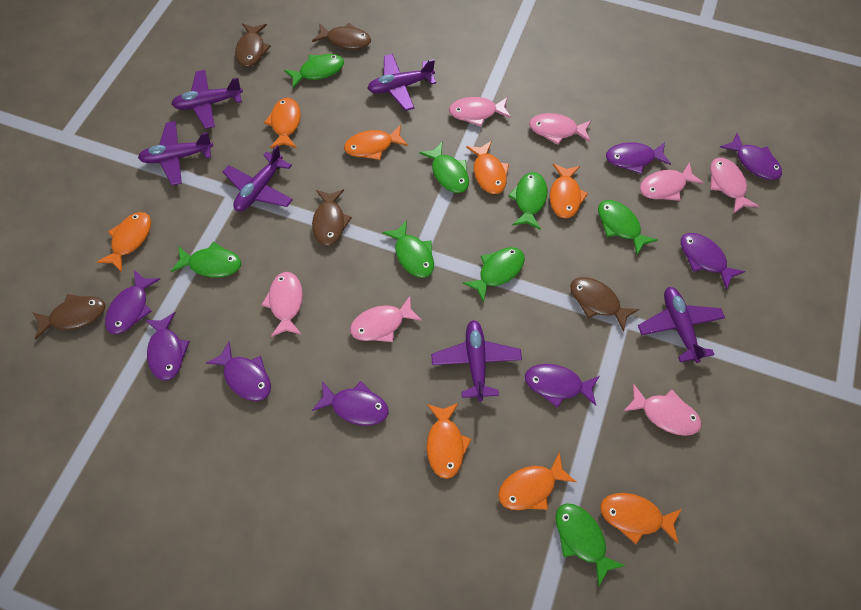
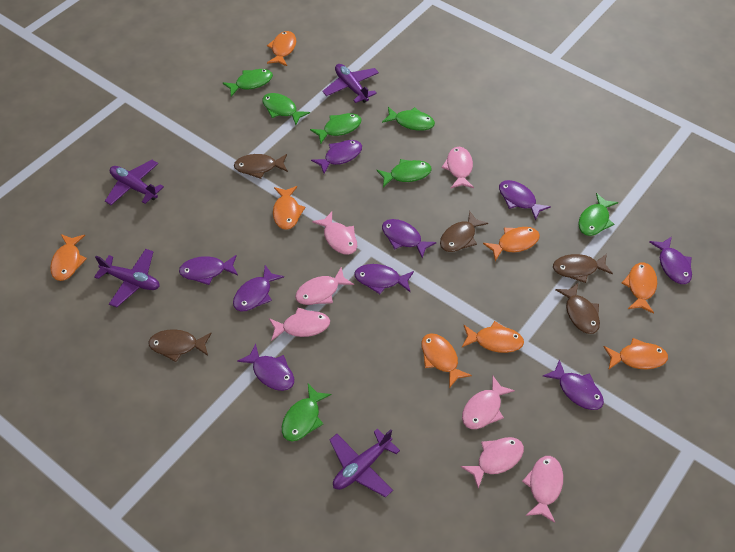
green fish: 8 -> 7
purple fish: 8 -> 9
purple plane: 6 -> 4

